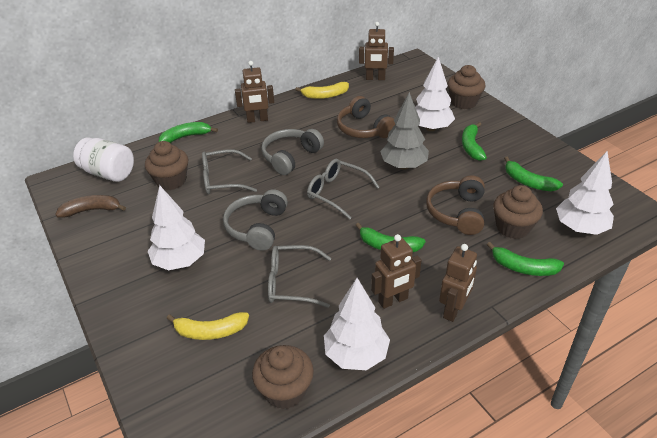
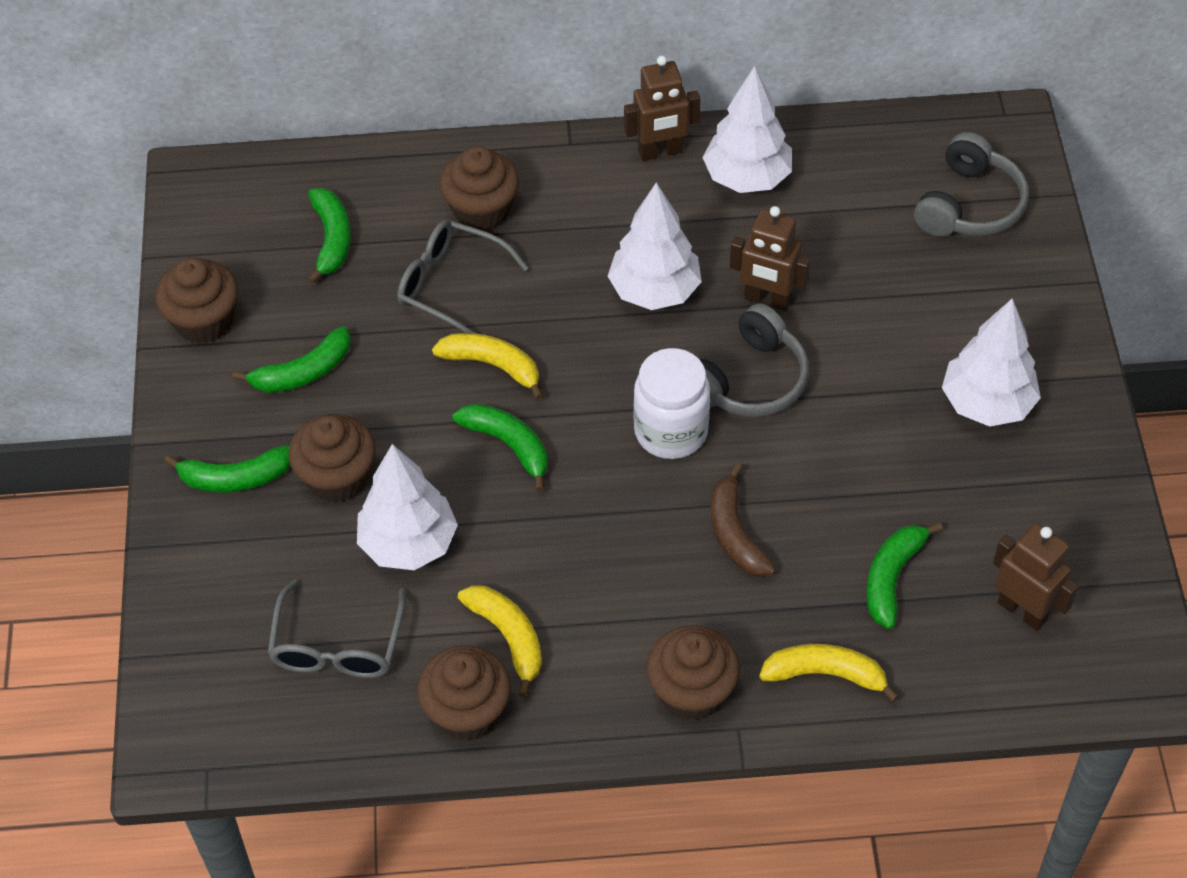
brown cupcake: 4 -> 5
brown headphones: 2 -> 0
brown robot: 4 -> 3
grey glasses: 3 -> 2
grey tree: 1 -> 0
yellow banana: 2 -> 3

